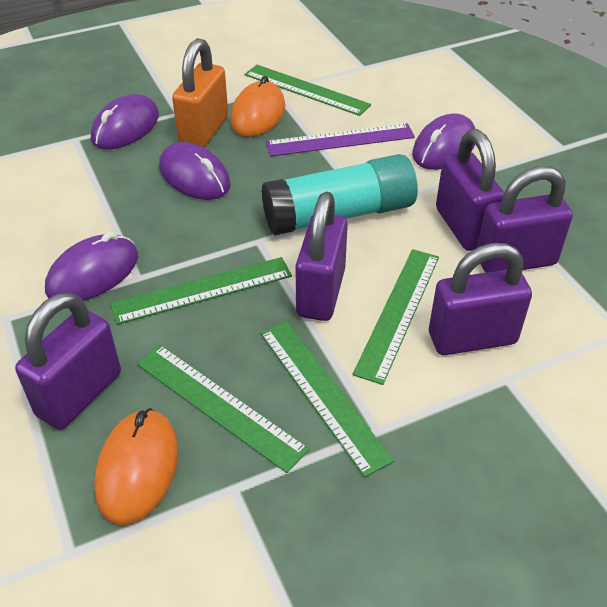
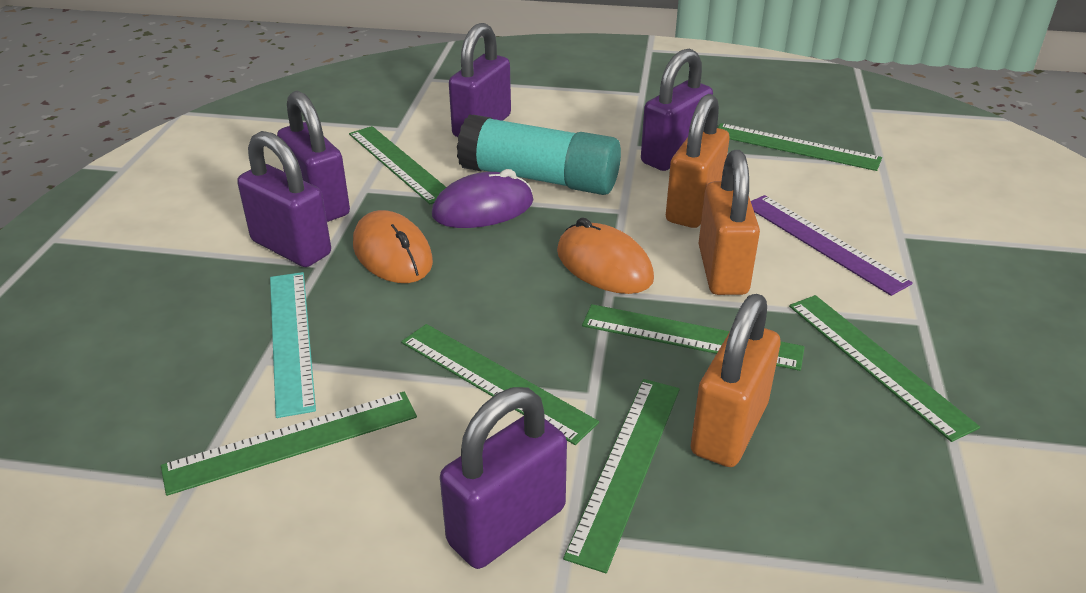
green ruler: 5 -> 7
orange padlock: 1 -> 3
purple mouse: 4 -> 1
turquoise ruler: 0 -> 1

